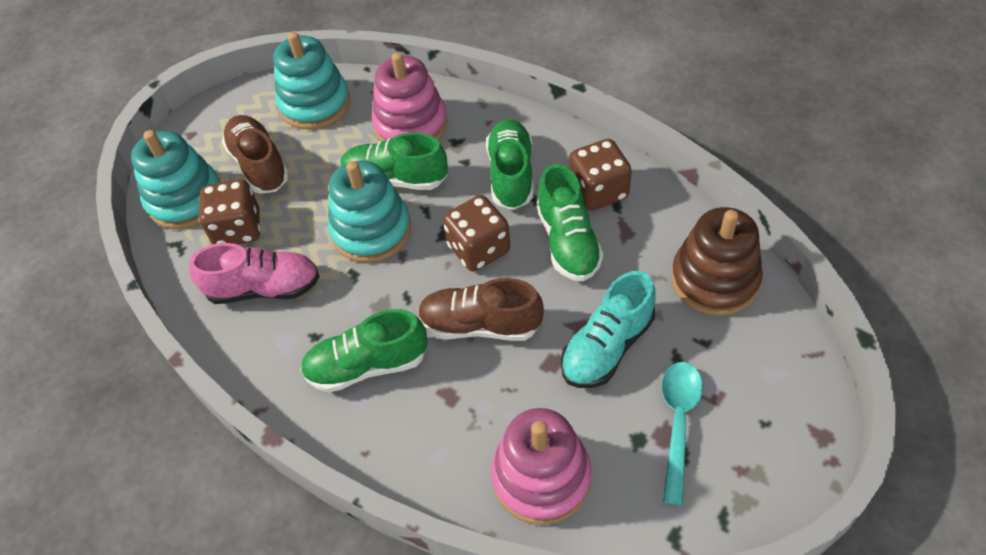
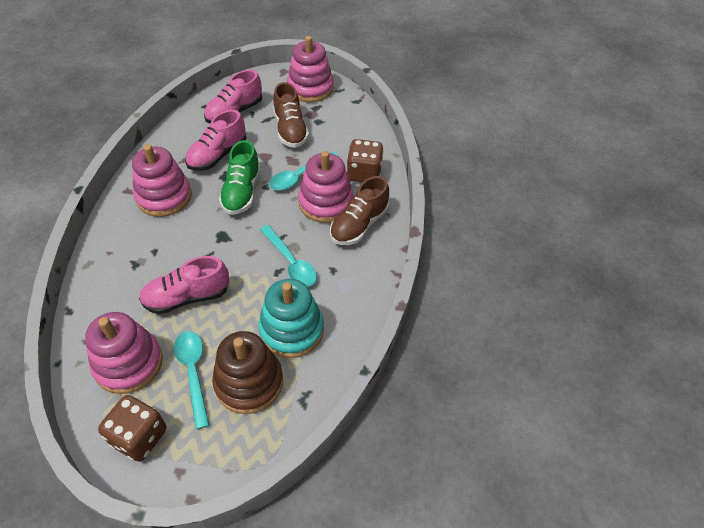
brown dice: 3 -> 2
green shoe: 4 -> 1
pink shoe: 1 -> 3
pink stacking toy: 2 -> 4
turquoise shoe: 1 -> 0
turquoise spoon: 1 -> 3
turquoise stacking toy: 3 -> 1

